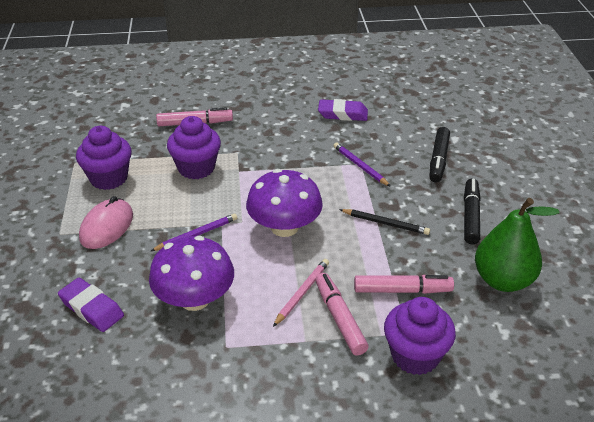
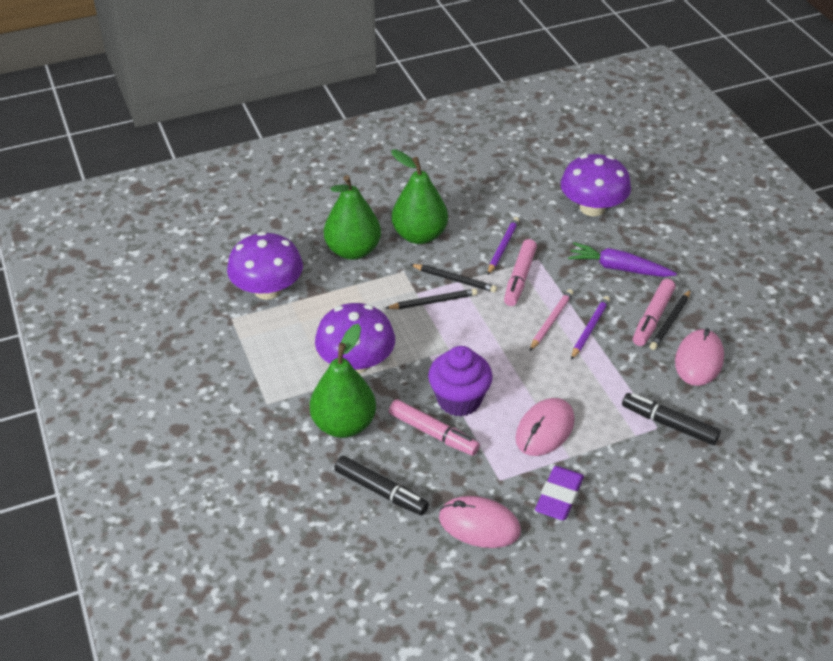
black pencil: 1 -> 3
green pear: 1 -> 3
pink mouse: 1 -> 3
purple carrot: 0 -> 1
purple cupcake: 3 -> 1
purple eraser: 2 -> 1
purple mushroom: 2 -> 3

